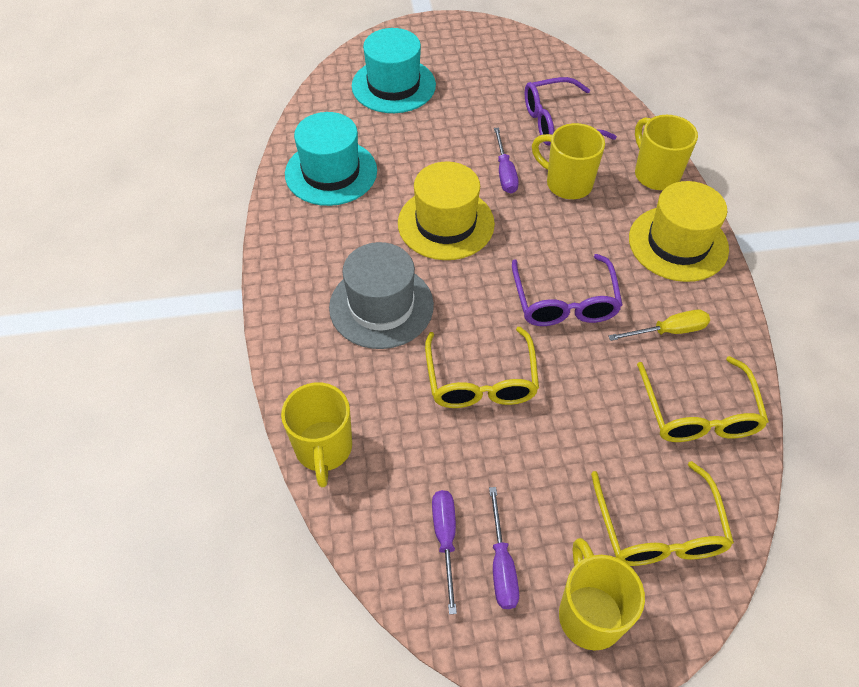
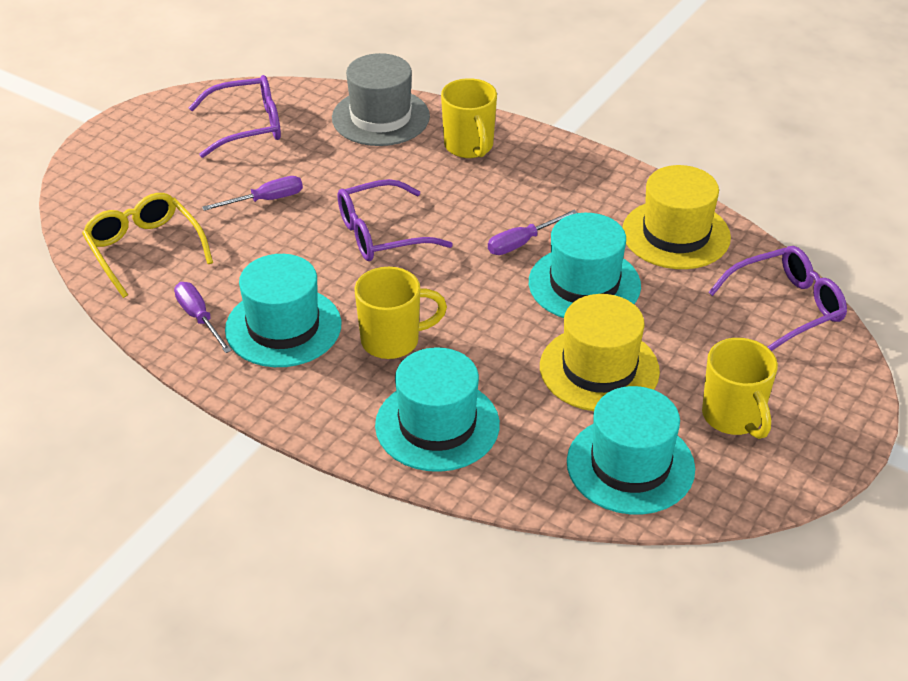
purple glasses: 2 -> 3
turquoise hat: 2 -> 4
yellow glasses: 3 -> 1
yellow mug: 4 -> 3
yellow screwdriver: 1 -> 0

